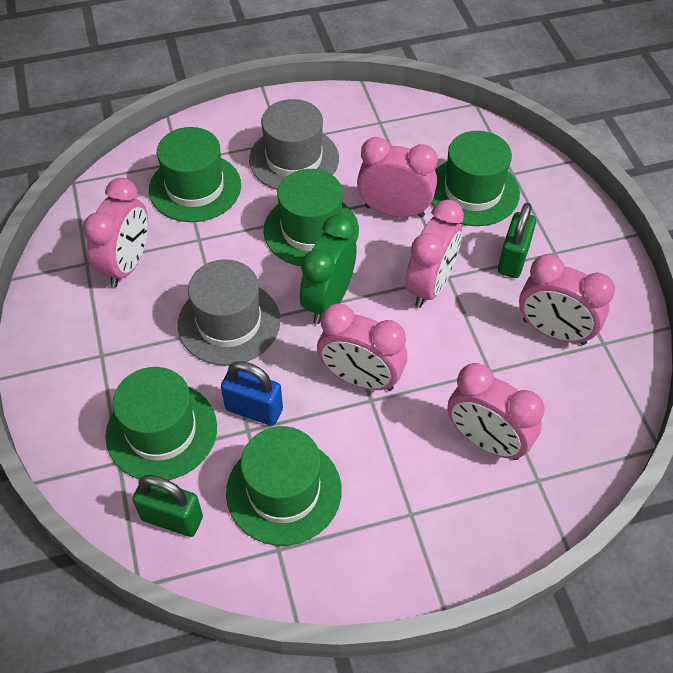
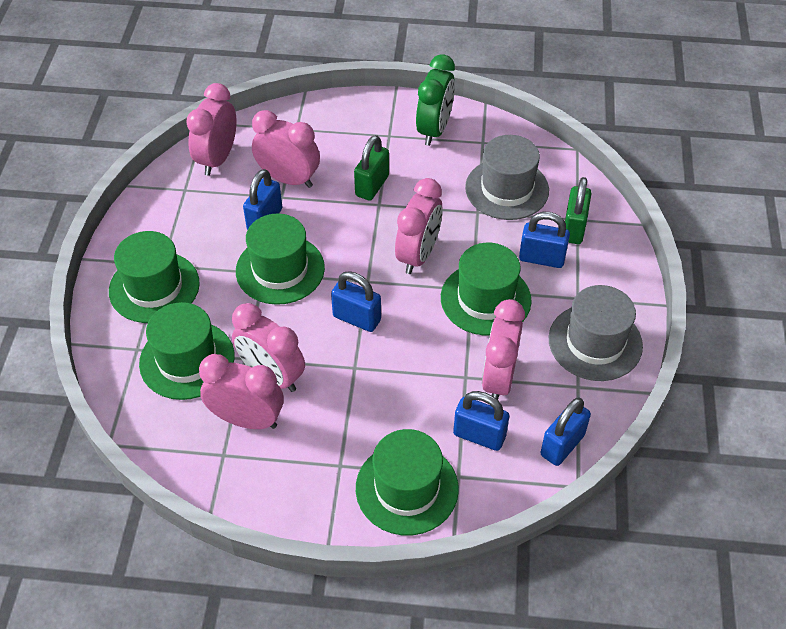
blue padlock: 1 -> 5

